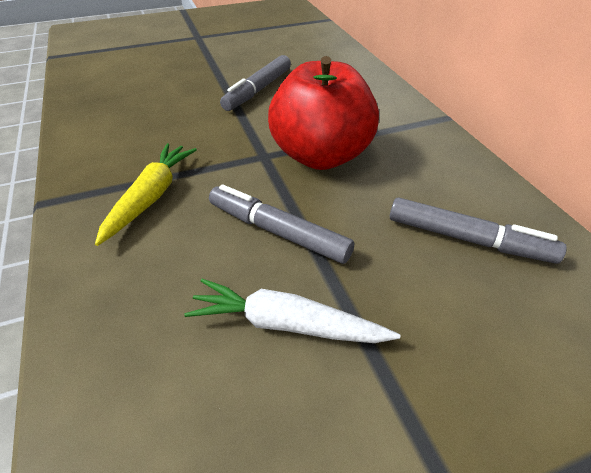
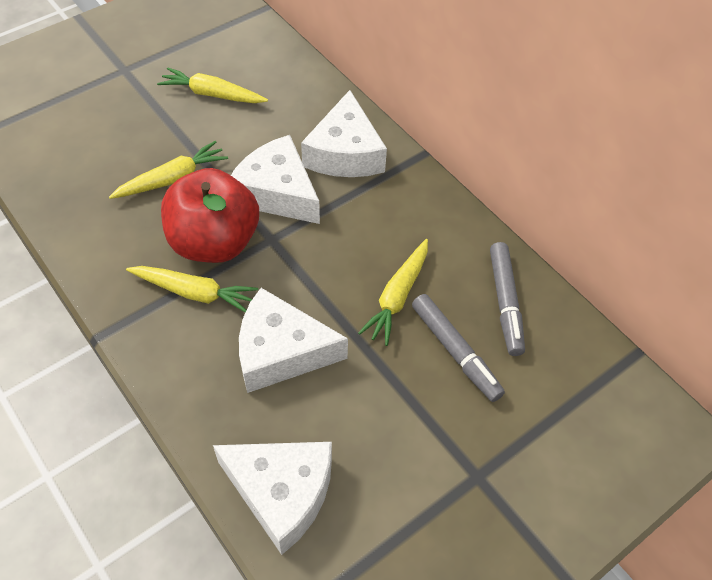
grey marker: 3 -> 2
white carrot: 1 -> 0
white cheese: 0 -> 4
yellow carrot: 1 -> 4

